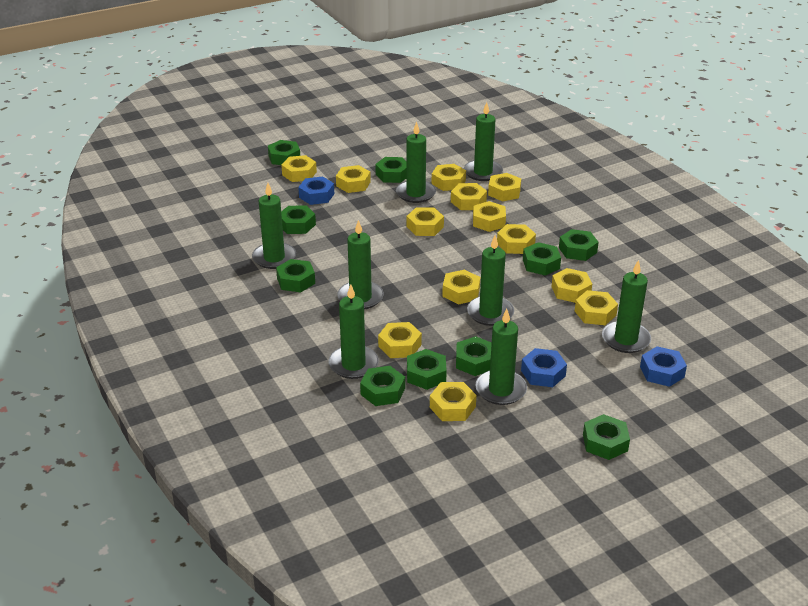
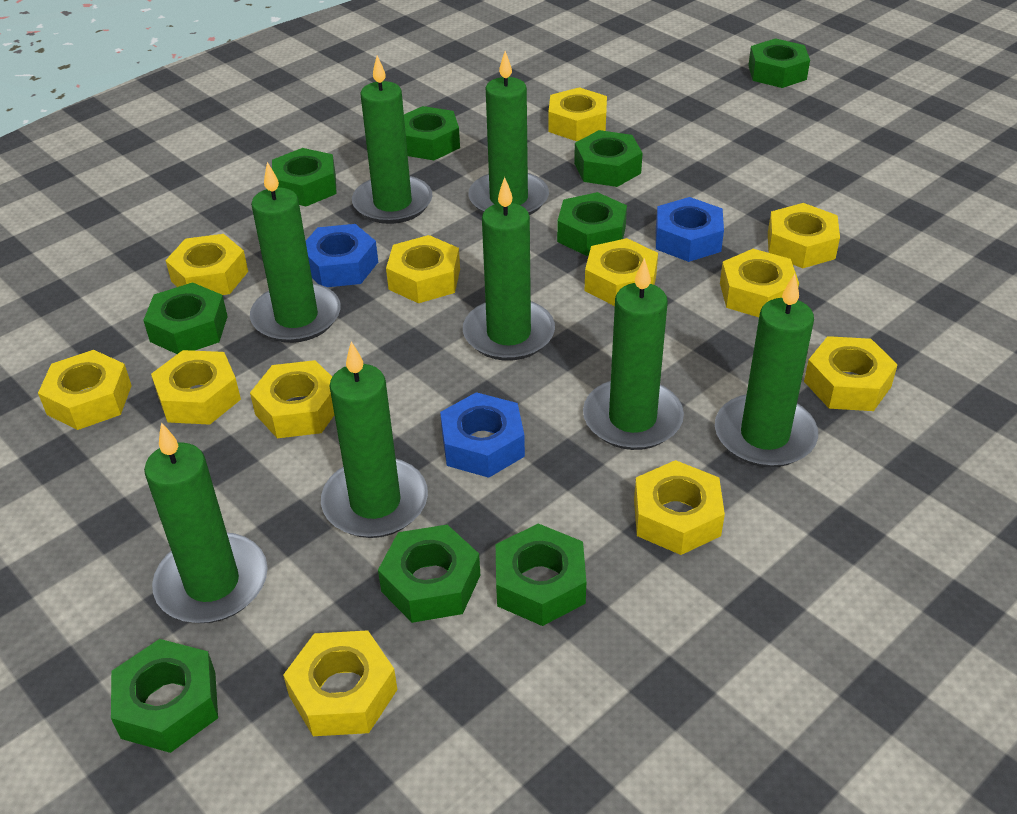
green nut: 10 -> 9
yellow nut: 13 -> 12

